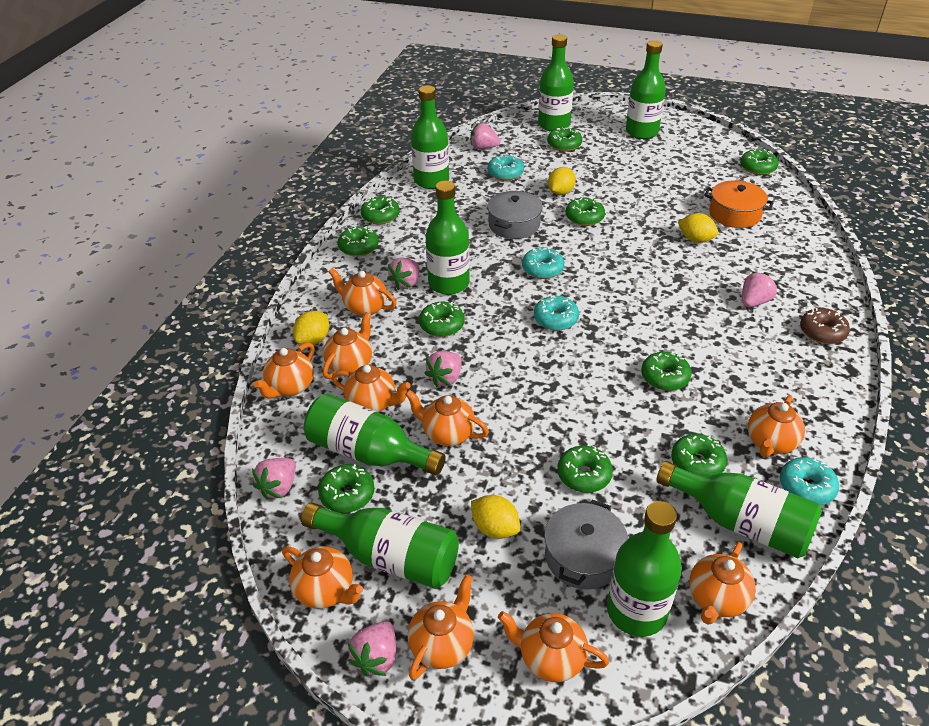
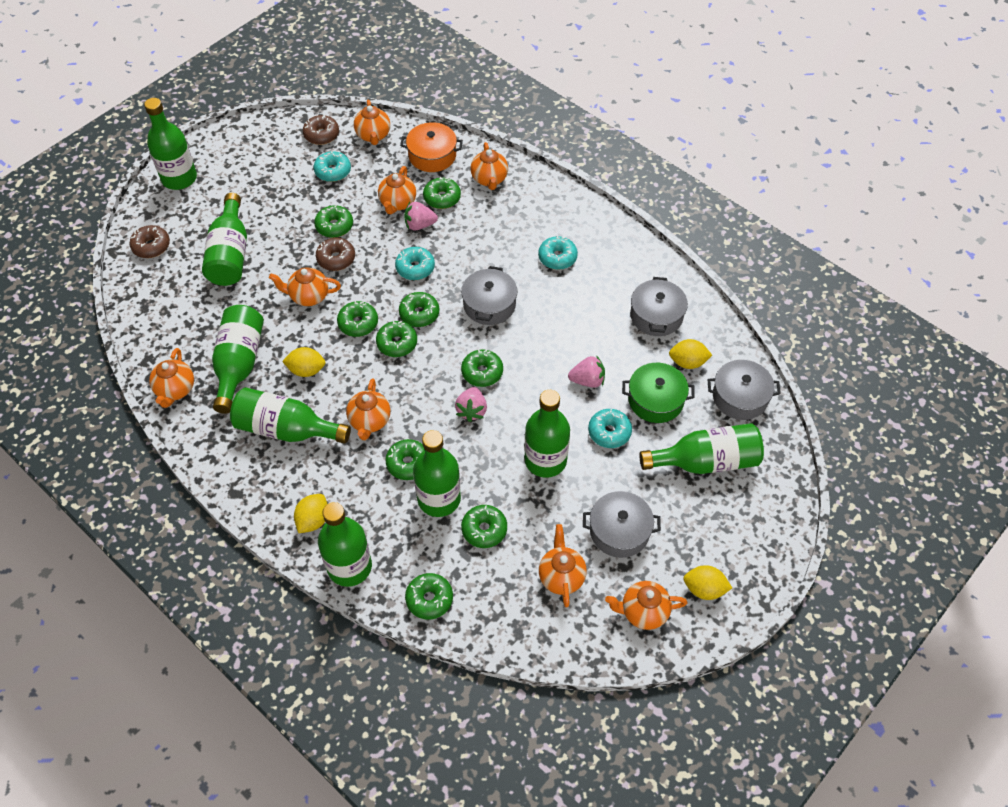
brown donut: 1 -> 3
green donut: 10 -> 9
green pot: 0 -> 1
grey pot: 2 -> 4
orange teapot: 10 -> 8
pink strawberry: 6 -> 3

